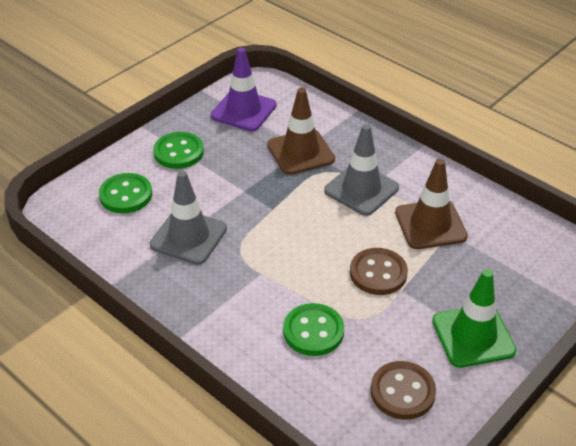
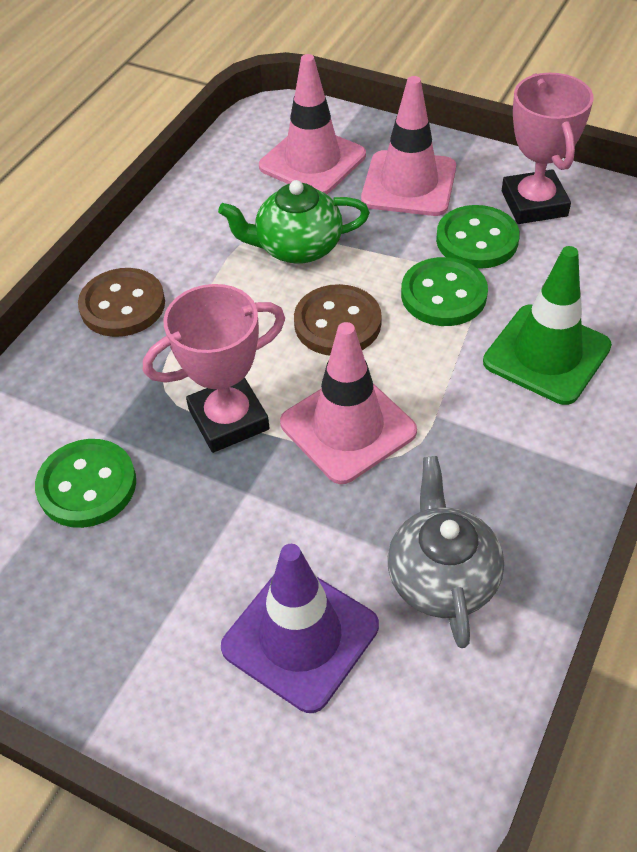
brown traffic cone: 2 -> 0
green teapot: 0 -> 1
grey teapot: 0 -> 1
grey traffic cone: 2 -> 0
pink traffic cone: 0 -> 3
pink trophy: 0 -> 2

